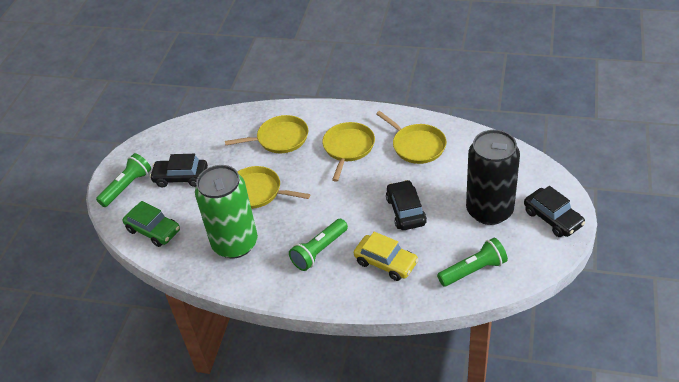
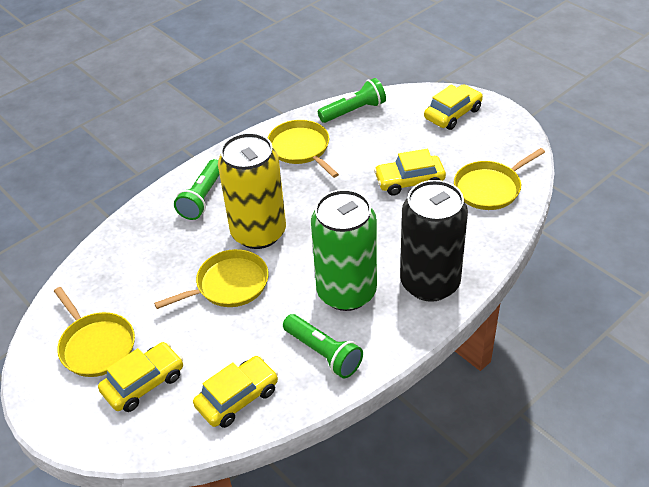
black car: 3 -> 0
green car: 1 -> 0
yellow can: 0 -> 1
yellow car: 1 -> 4

